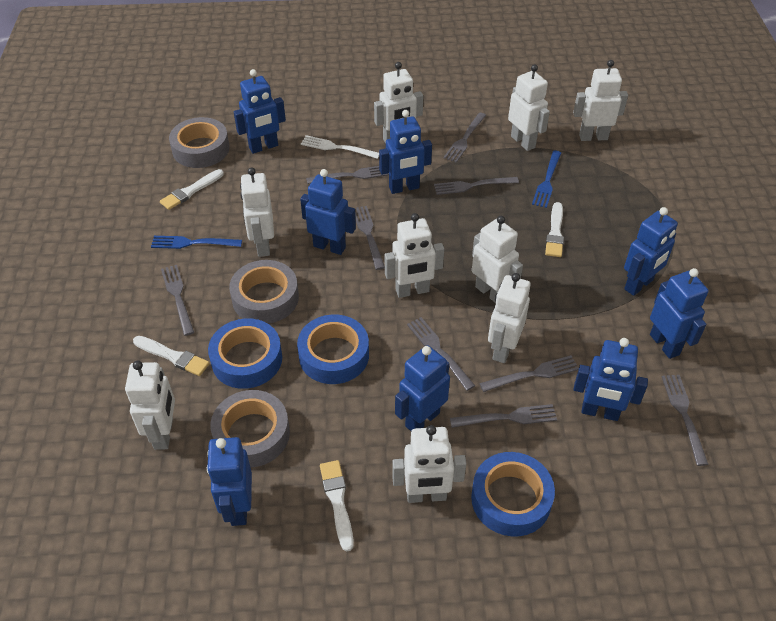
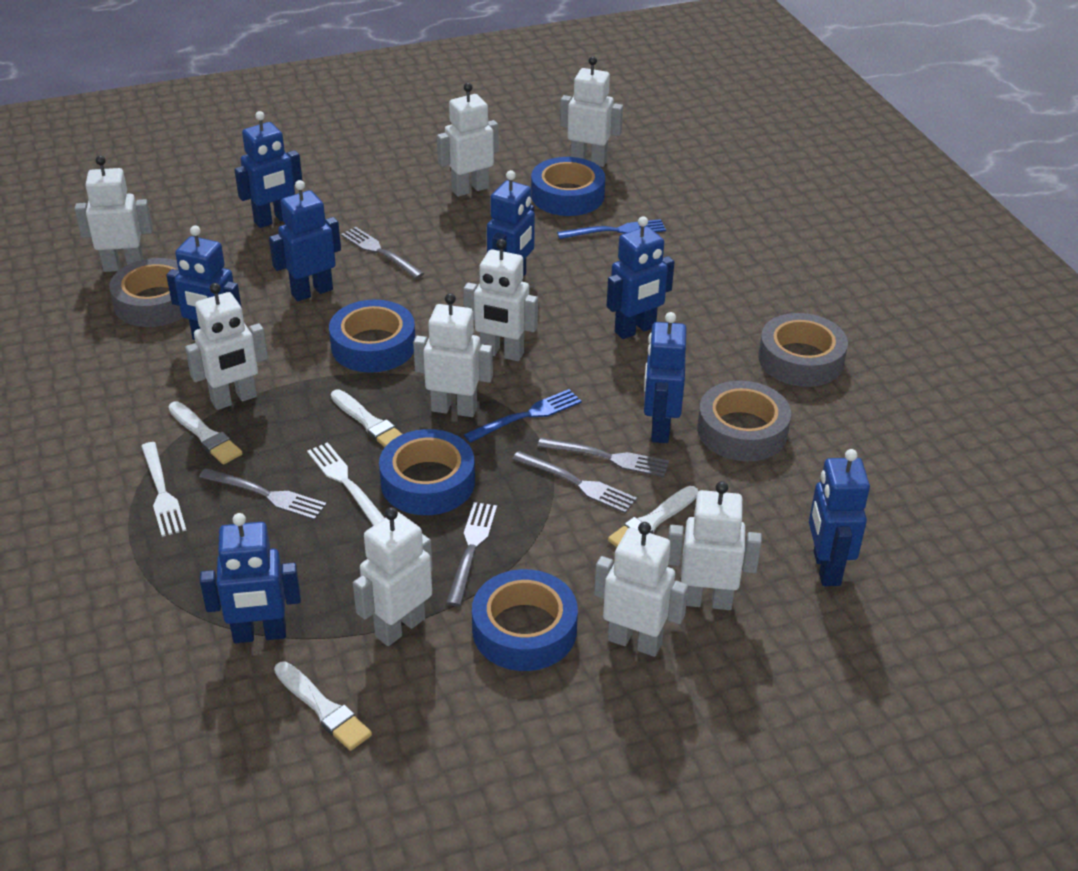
blue tape: 3 -> 4
grey fork: 9 -> 5
white fork: 1 -> 2

